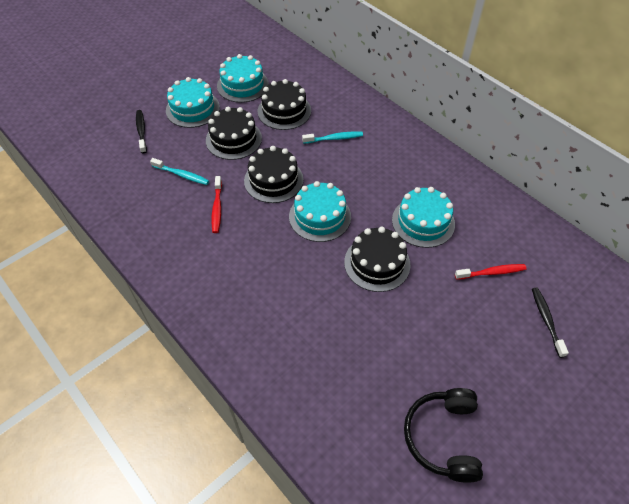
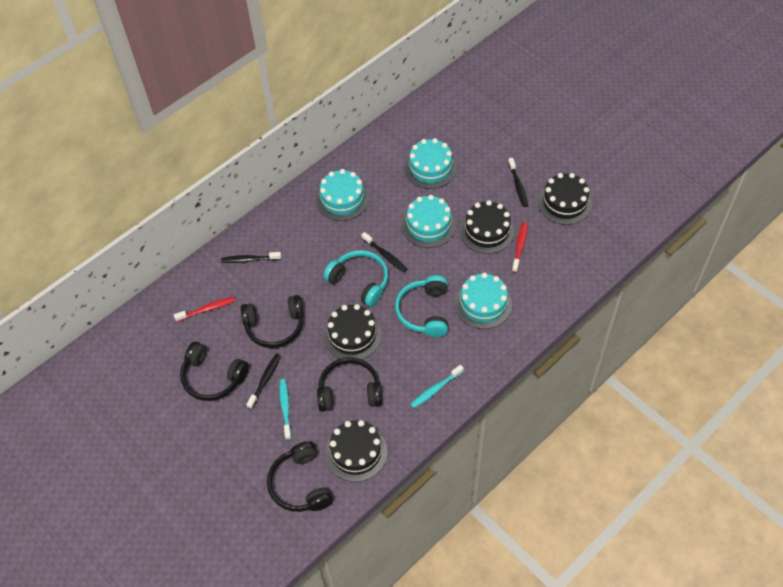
black headphones: 1 -> 4
black toothbrush: 2 -> 4
turquoise headphones: 0 -> 2

